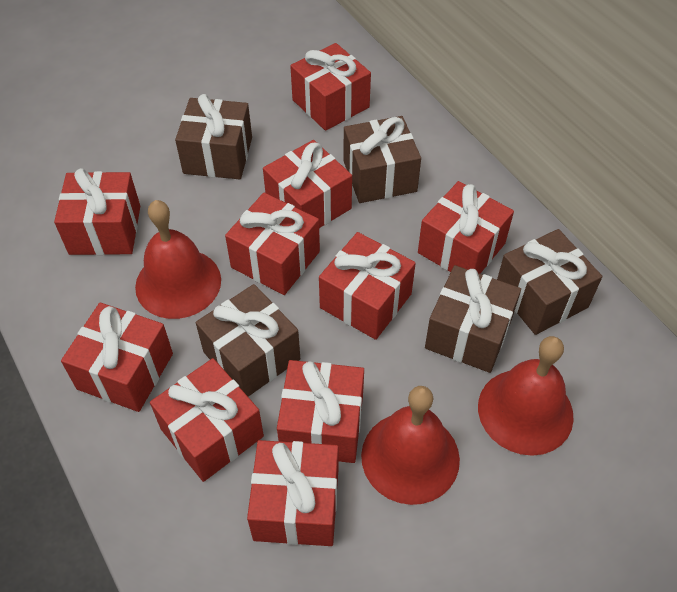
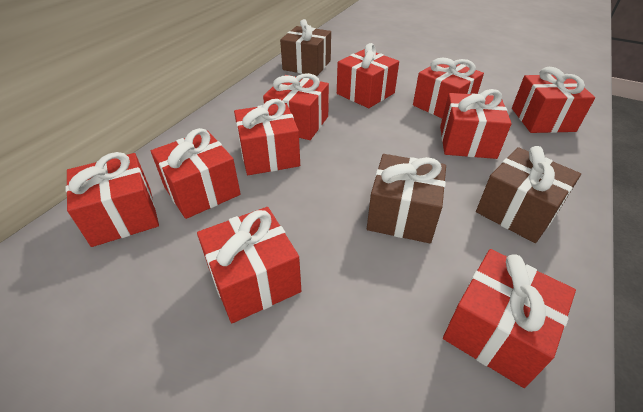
brown gift: 5 -> 3
red bell: 3 -> 0

